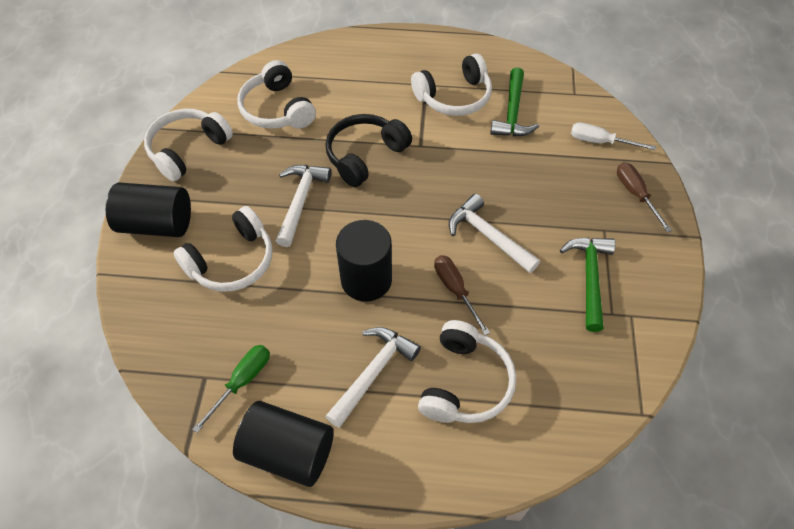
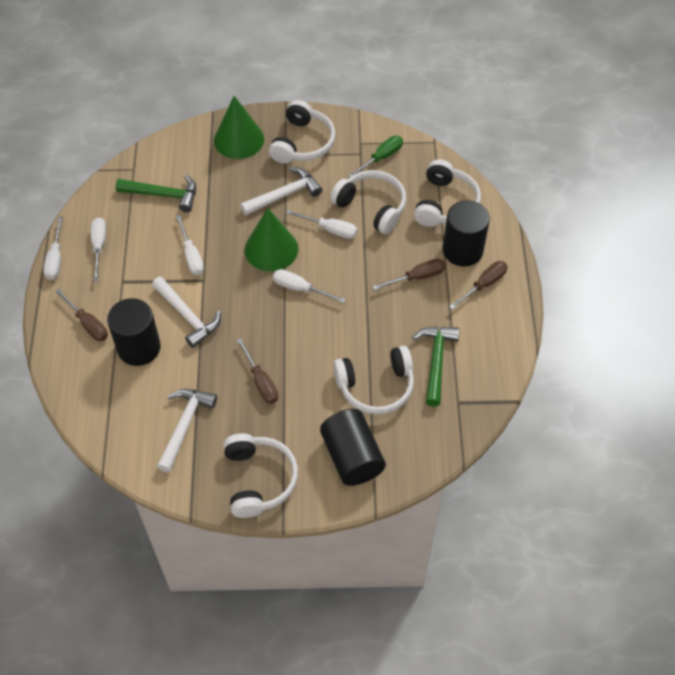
black headphones: 1 -> 0
brown screwdriver: 2 -> 4
green cone: 0 -> 2
white screwdriver: 1 -> 5

